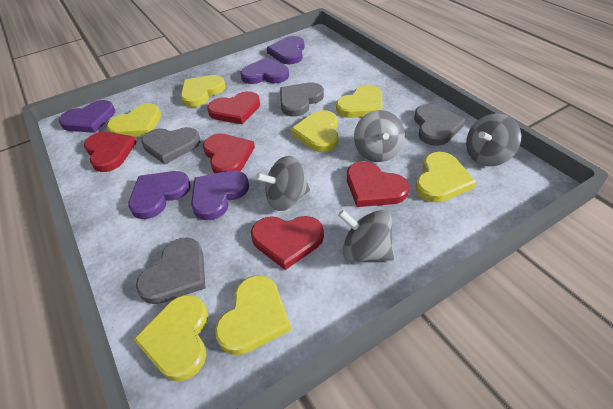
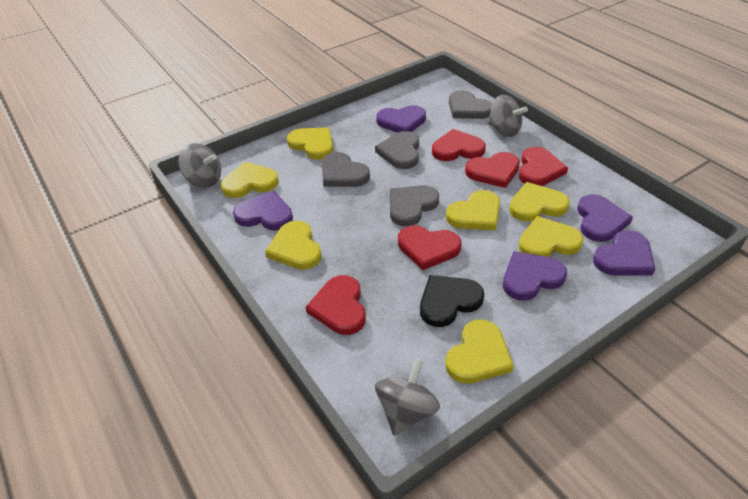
black heart: 0 -> 1
grey spinning top: 4 -> 3

